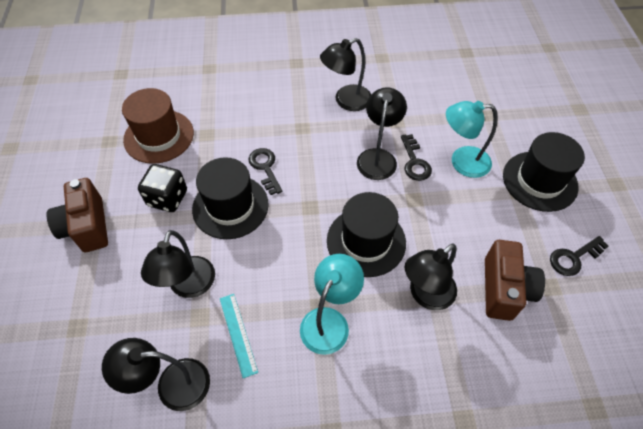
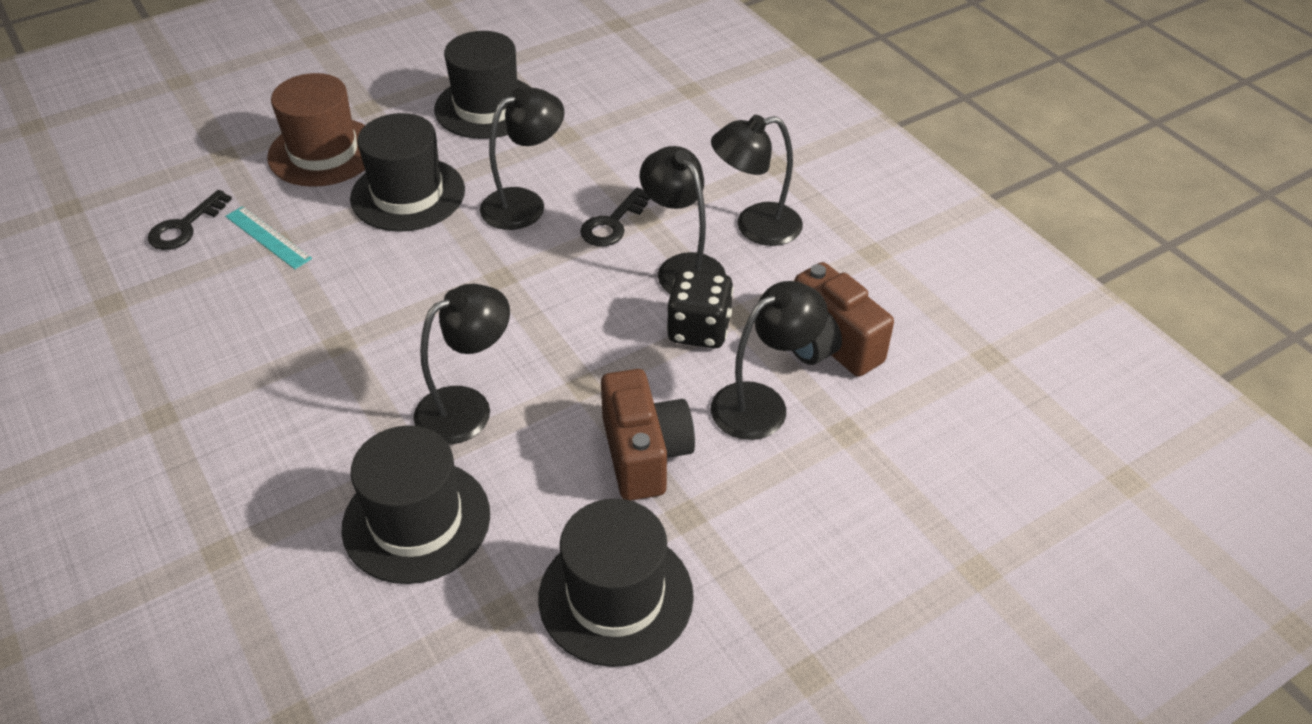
black hat: 3 -> 4
black key: 3 -> 2
turquoise lamp: 2 -> 0

